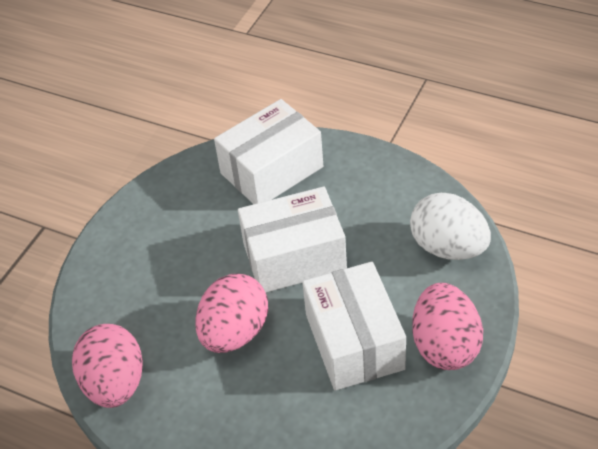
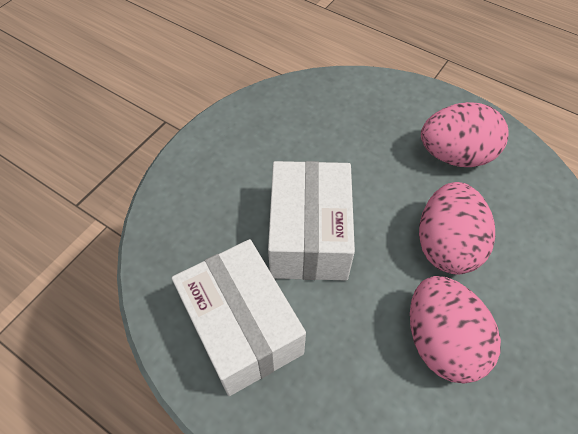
white box: 3 -> 2
white egg: 1 -> 0

